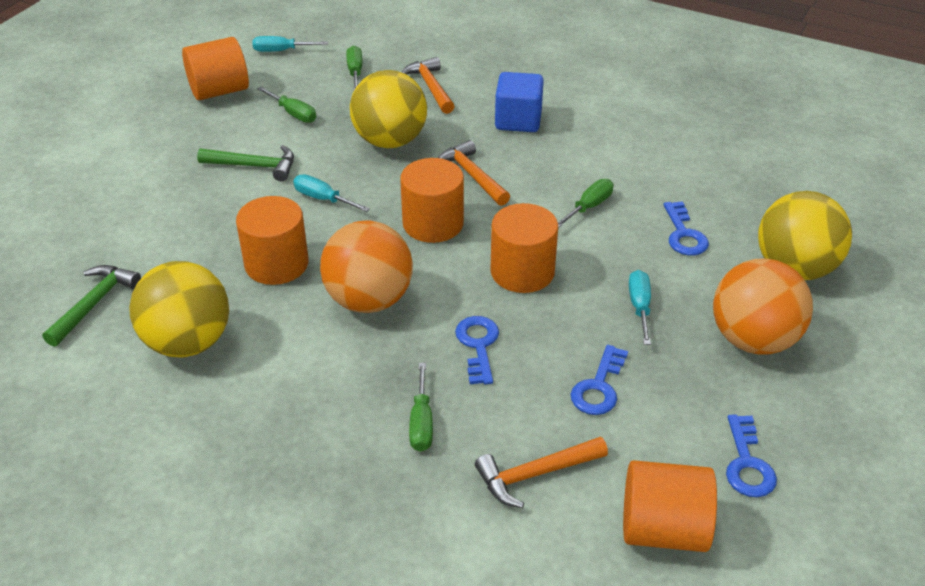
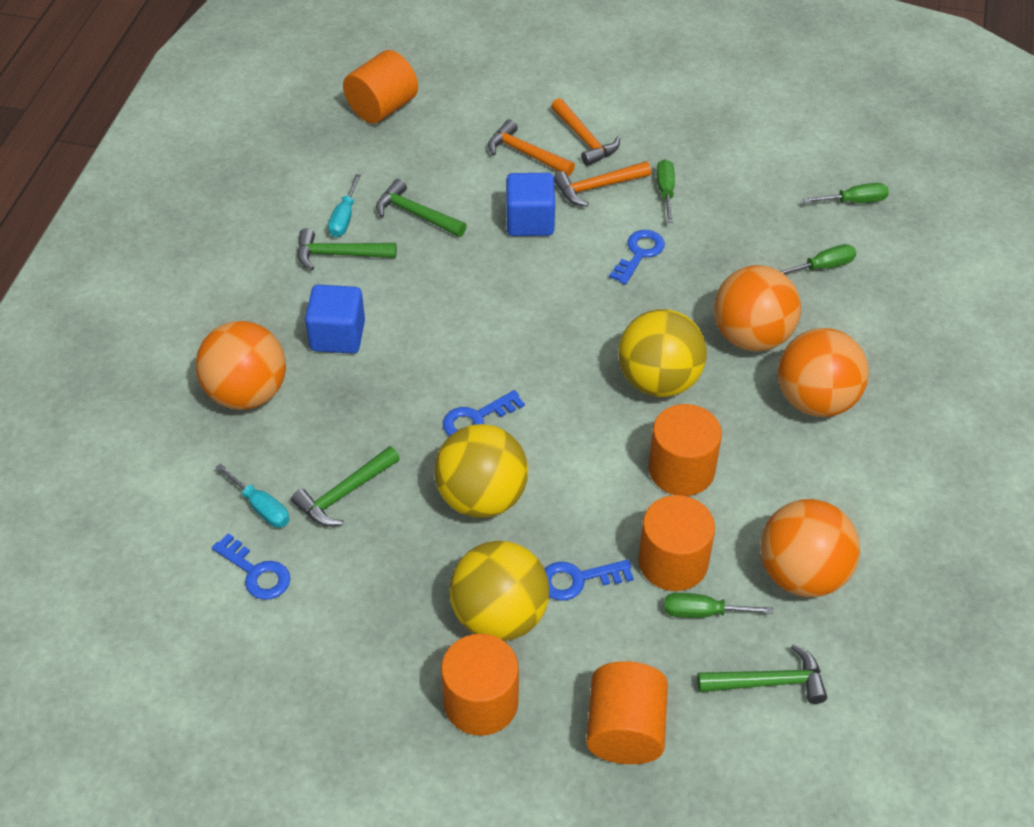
blue cube: 1 -> 2
green hammer: 2 -> 4
orange ball: 2 -> 4
turquoise screwdriver: 3 -> 2

